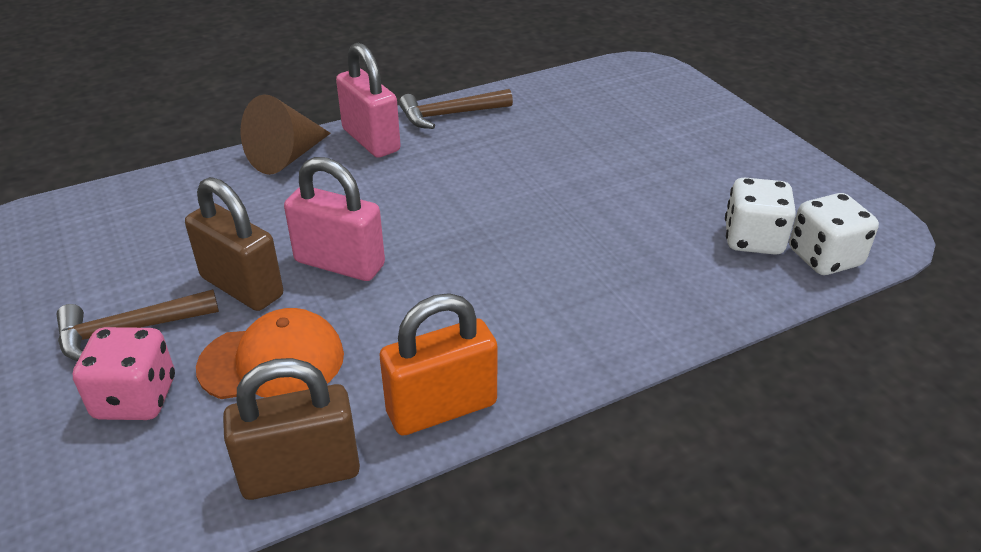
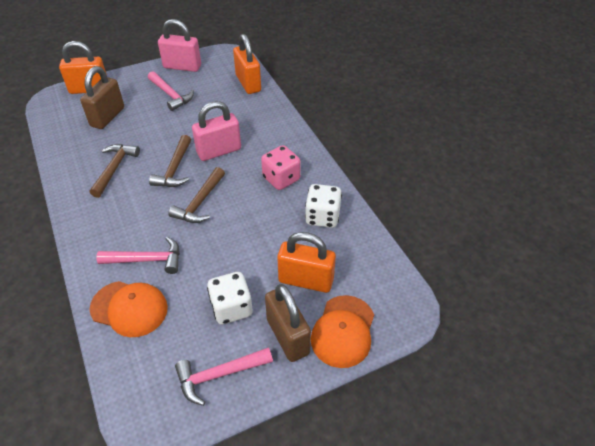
brown cone: 1 -> 0
brown hammer: 2 -> 3
orange cap: 1 -> 2
orange padlock: 1 -> 3
pink hammer: 0 -> 3

